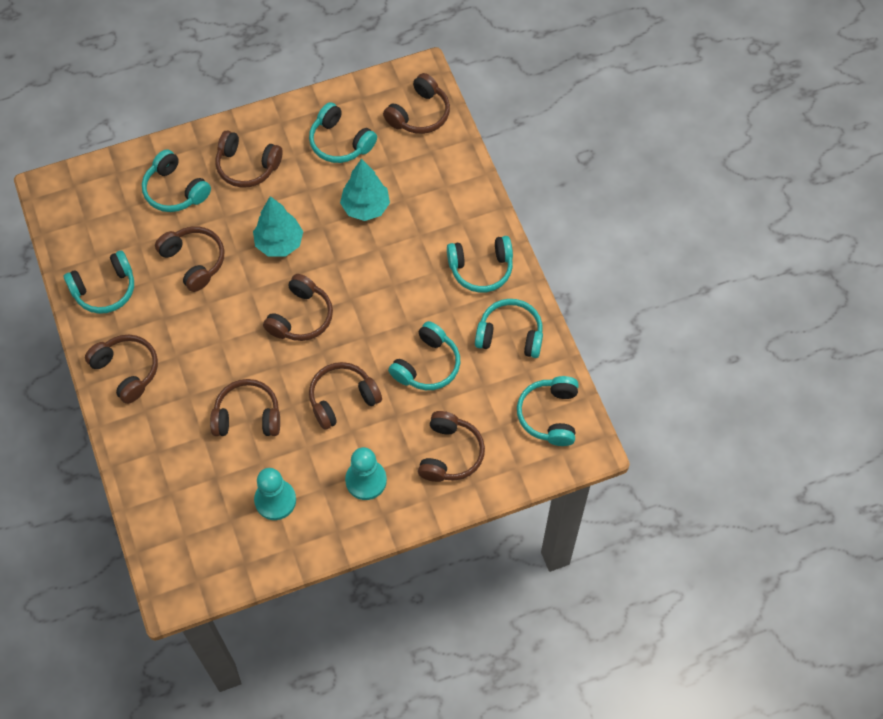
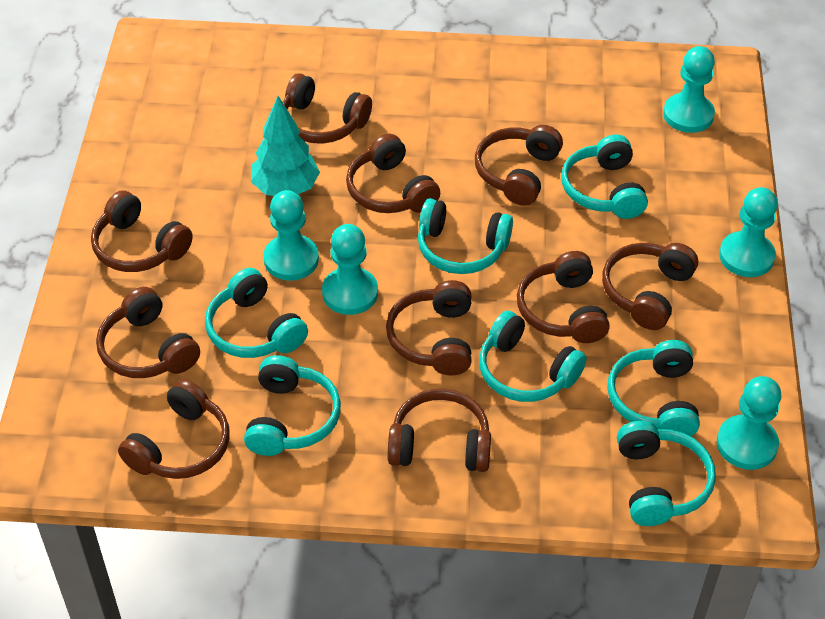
brown headphones: 8 -> 10
turquoise pawn: 2 -> 5
turquoise tree: 2 -> 1

